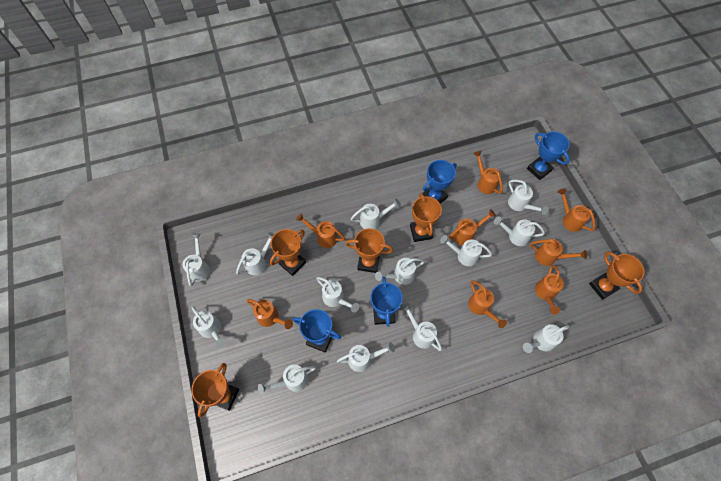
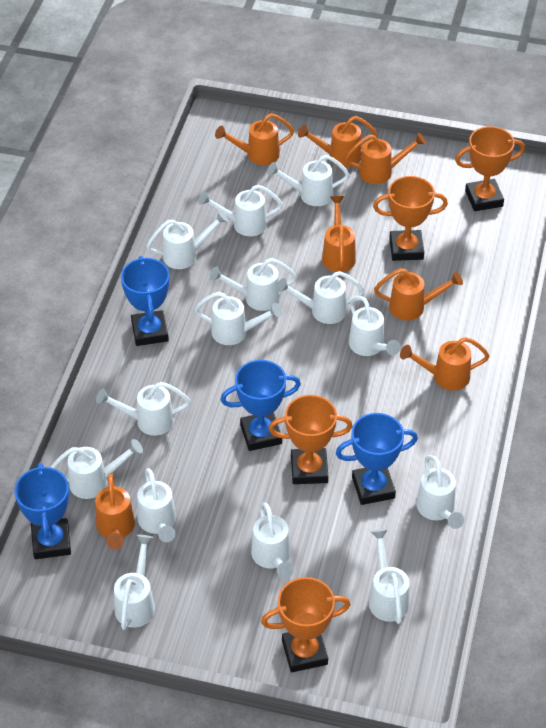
orange trophy: 5 -> 4
orange watering can: 8 -> 7
white watering can: 13 -> 14

